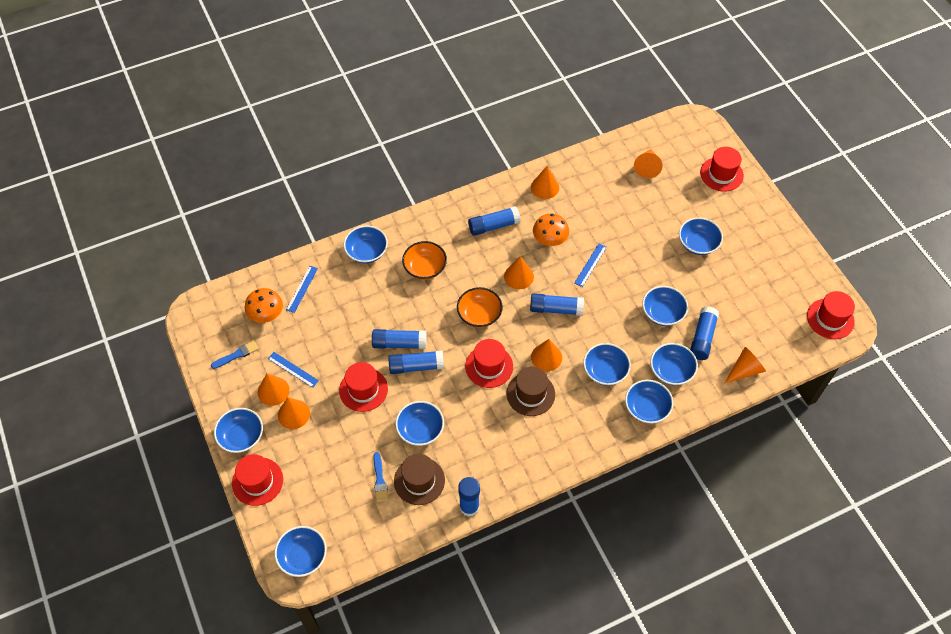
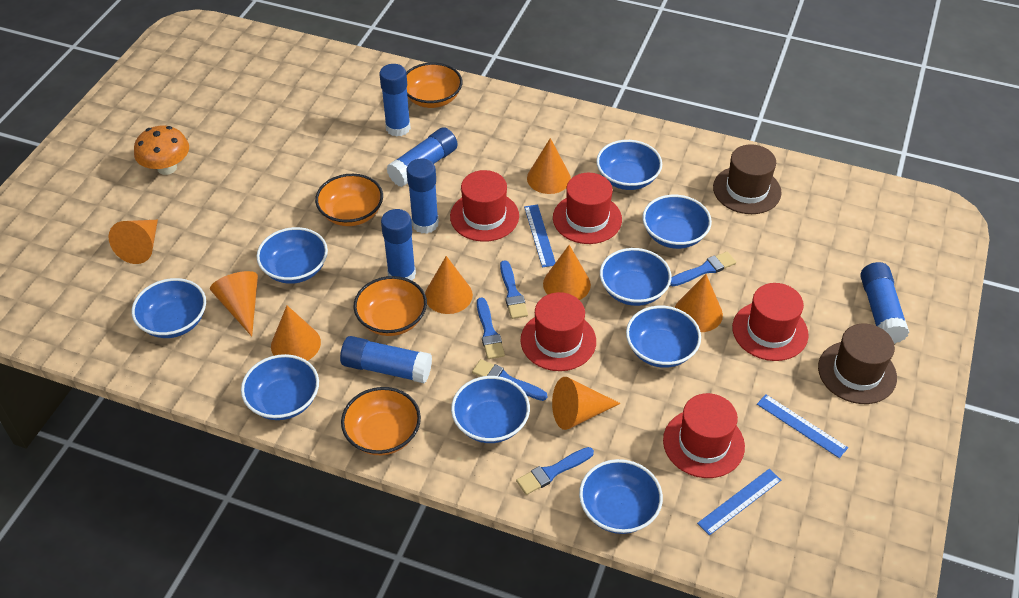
blue brush: 2 -> 5
orange bowl: 2 -> 4
orange cone: 7 -> 8
orange mushroom: 2 -> 1

